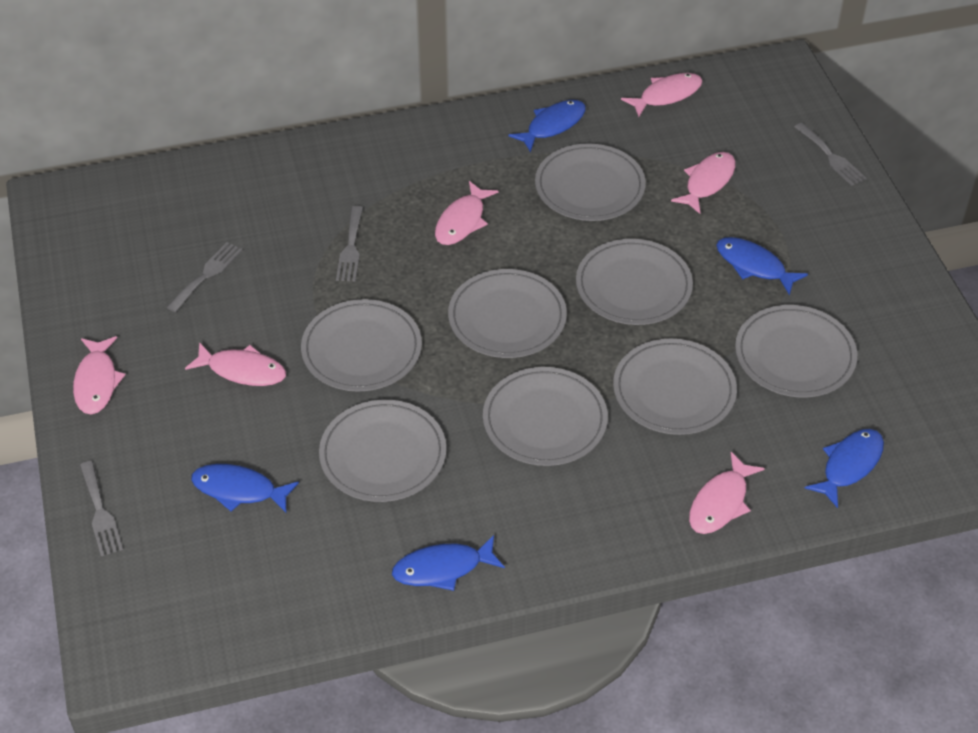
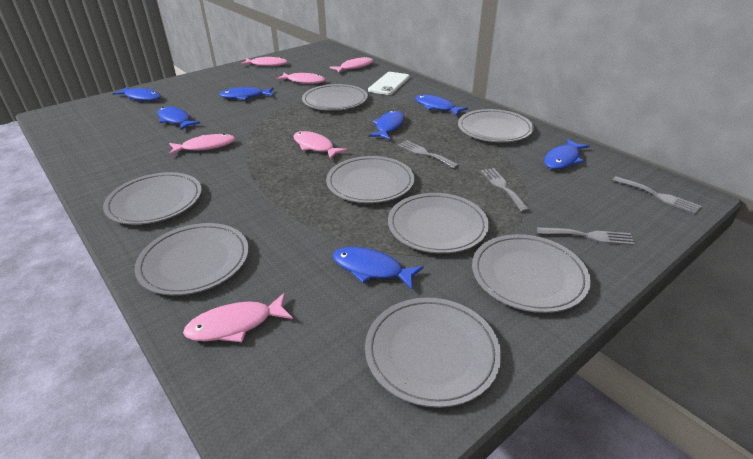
blue fish: 5 -> 7
white phone: 0 -> 1

